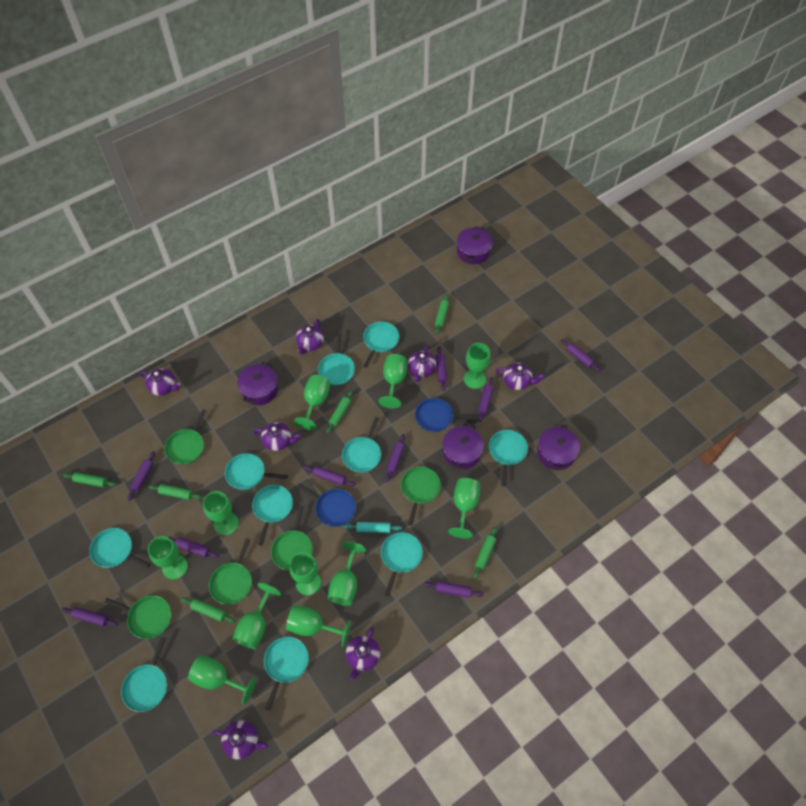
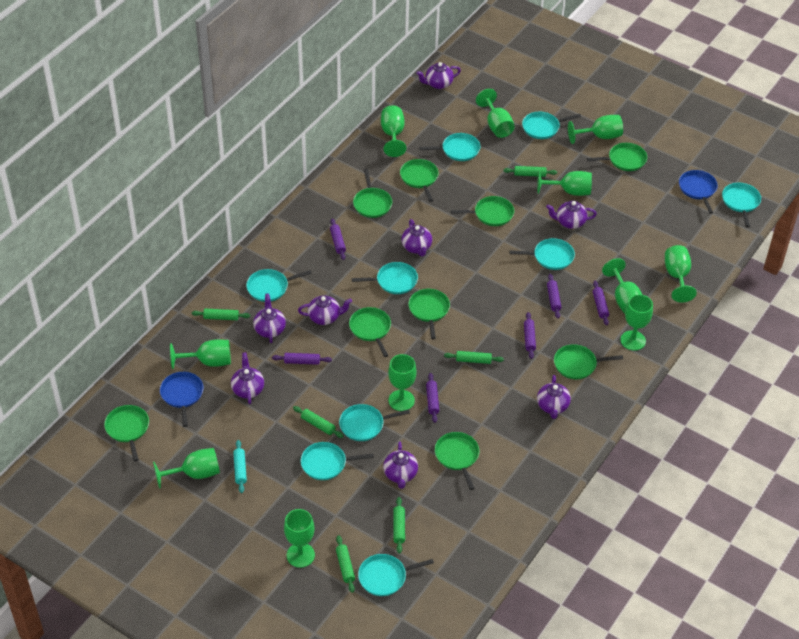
green pan: 5 -> 9
purple pot: 4 -> 0
purple rolling pin: 9 -> 6
purple teapot: 7 -> 8
turquoise pan: 10 -> 9

